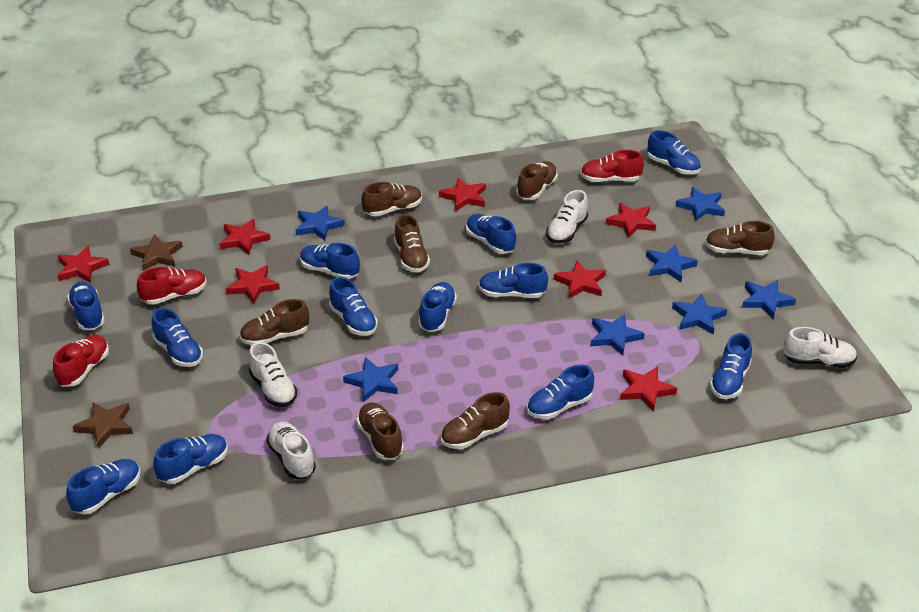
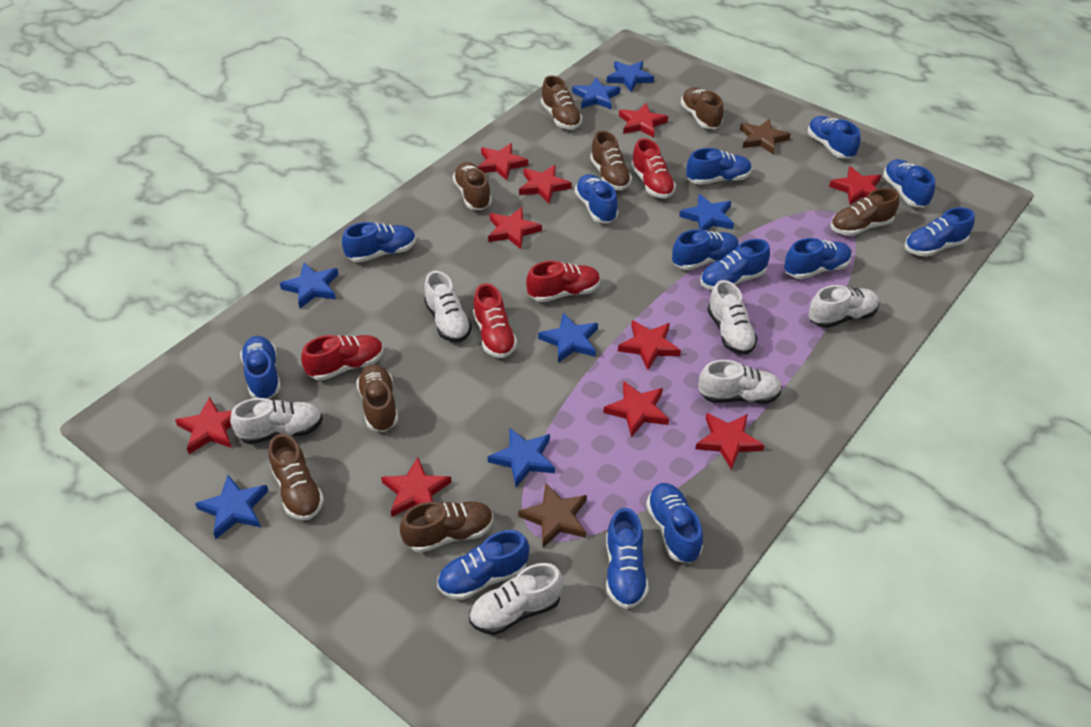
blue shoe: 12 -> 13
brown shoe: 7 -> 8
red shoe: 3 -> 4
red star: 7 -> 10
white shoe: 4 -> 6

